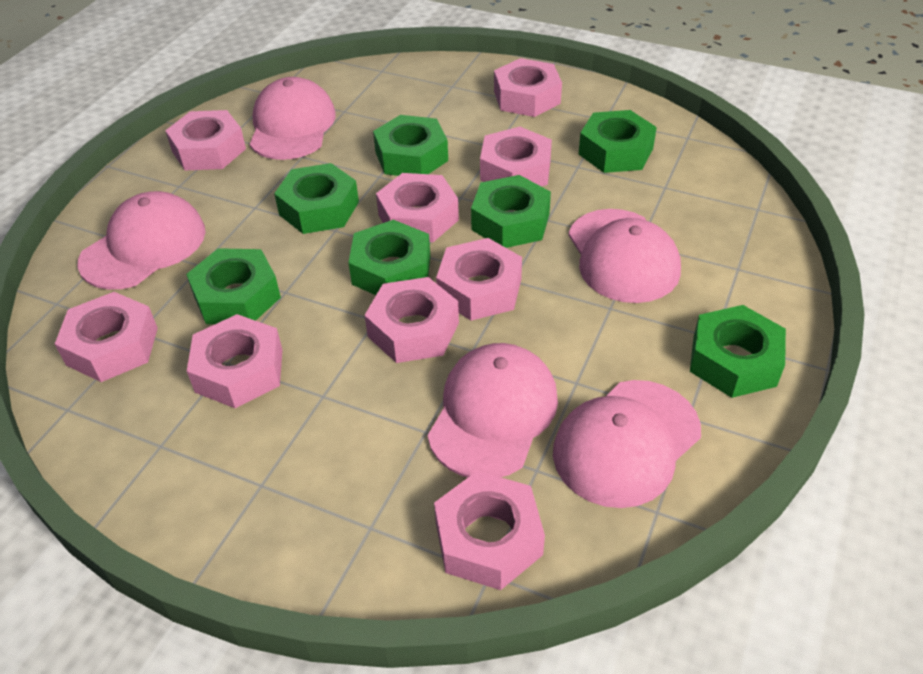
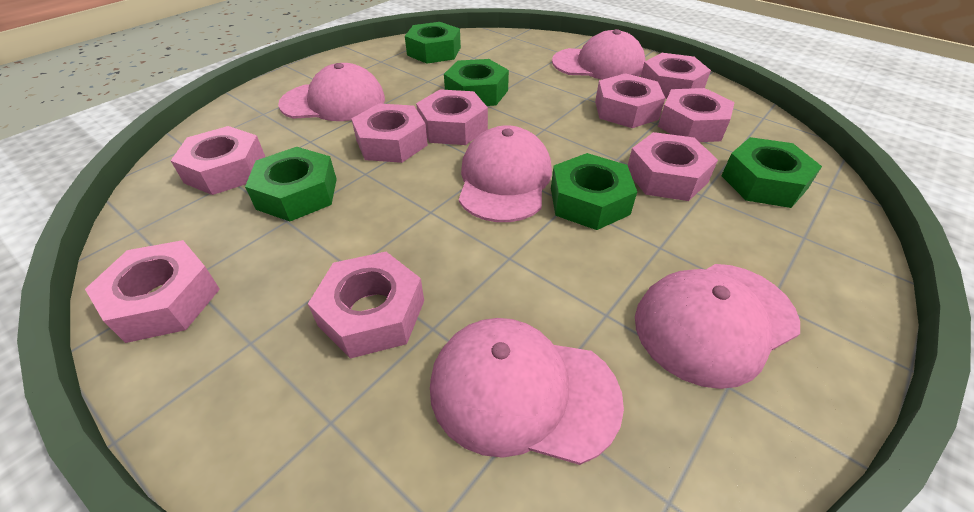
green nut: 7 -> 5

